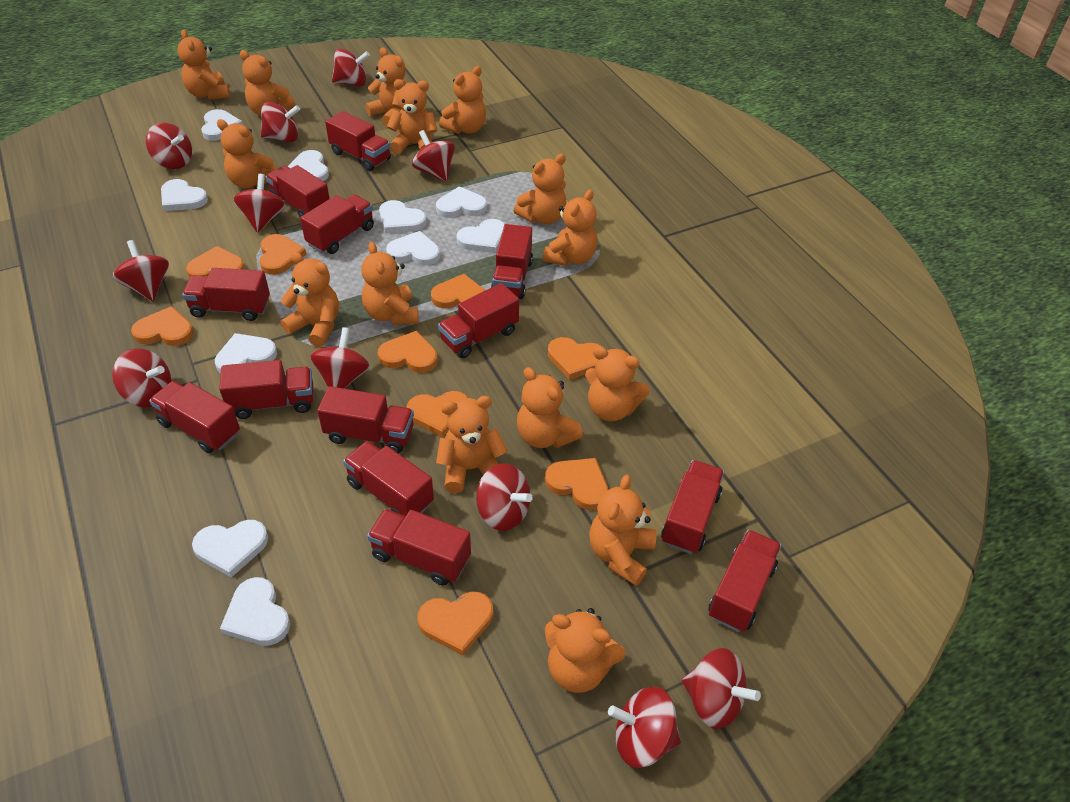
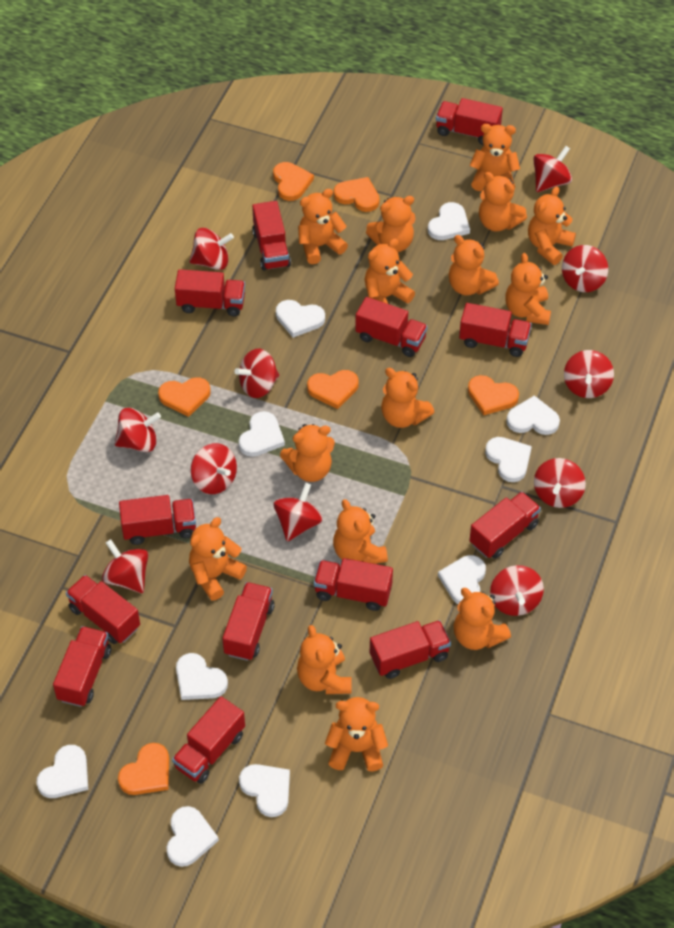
orange heart: 9 -> 6

